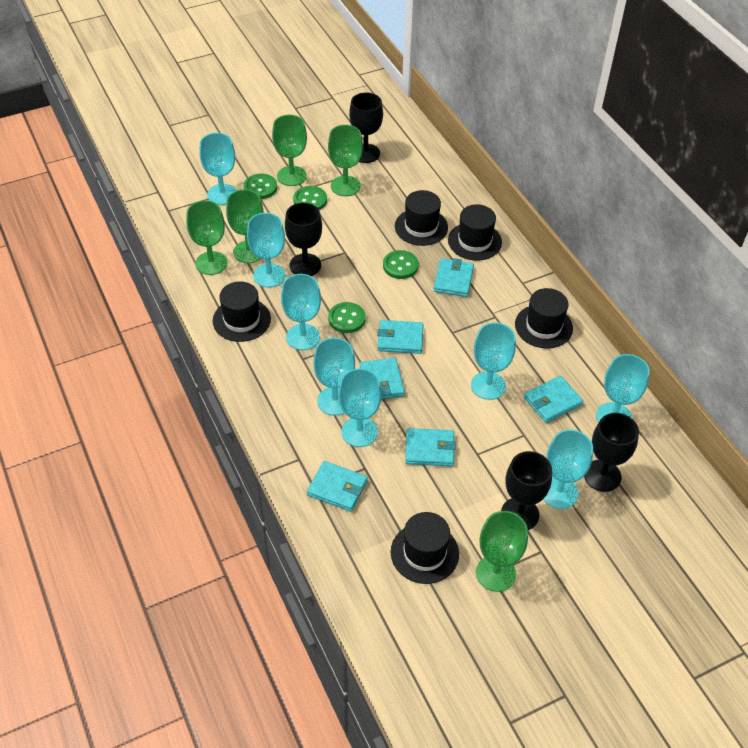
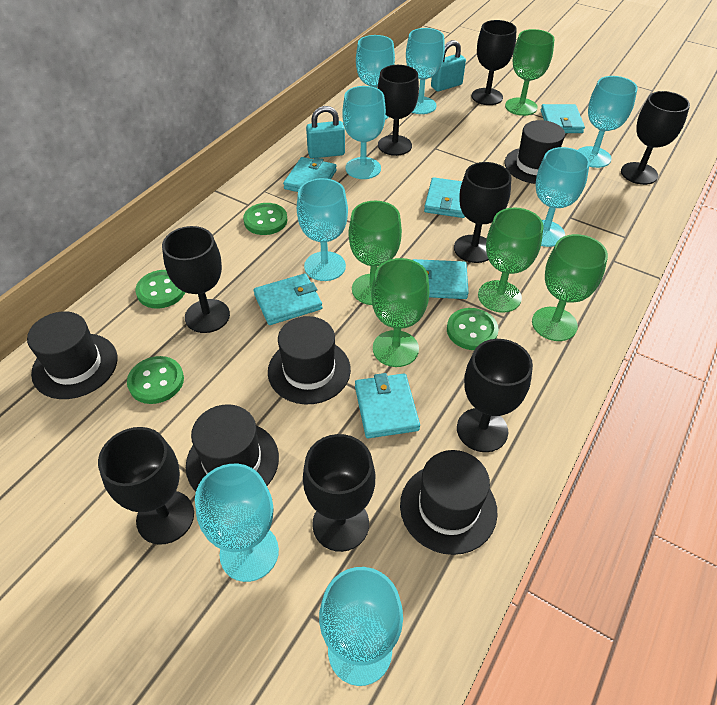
black goblet: 4 -> 8
turquoise padlock: 0 -> 2

